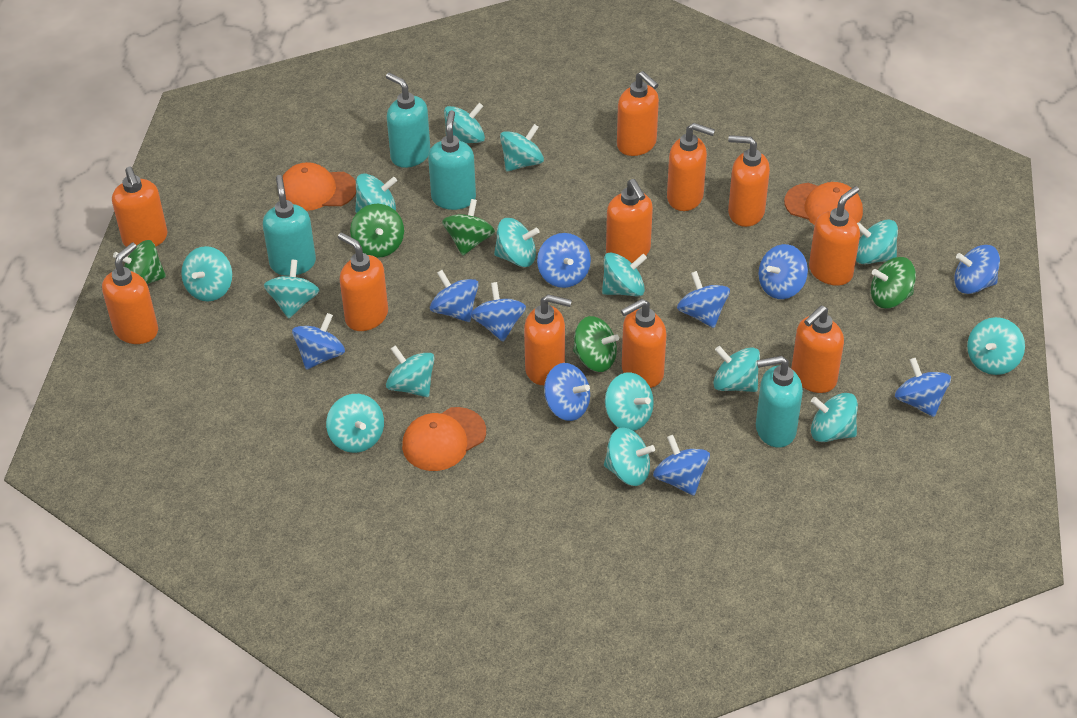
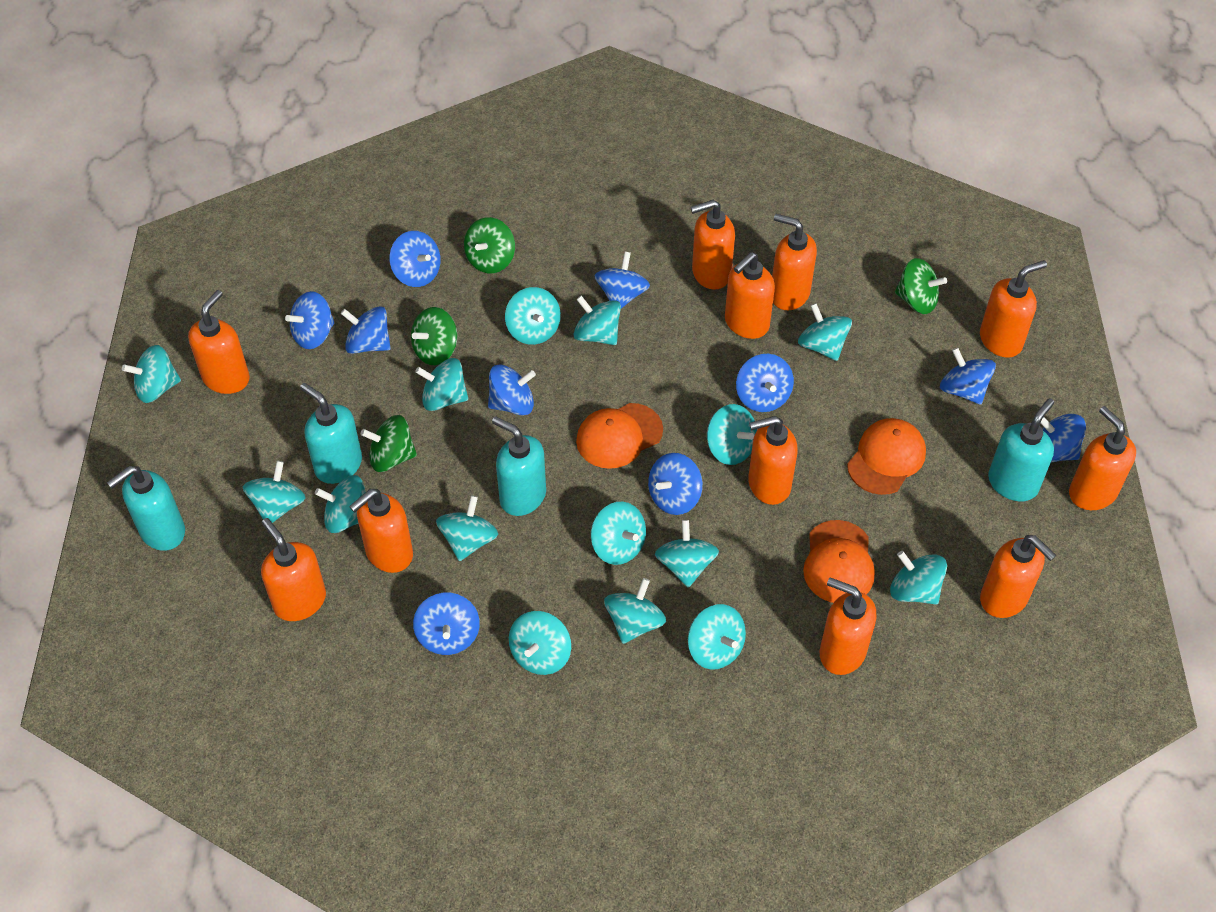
green spinning top: 5 -> 4

